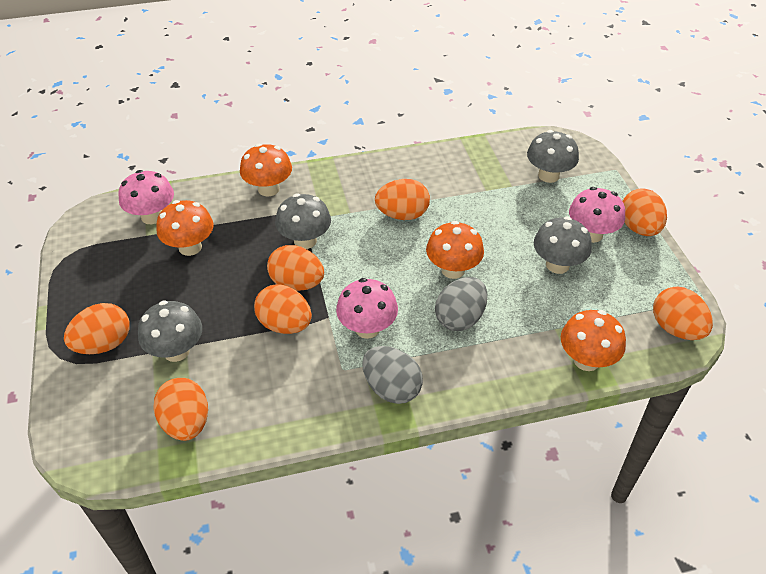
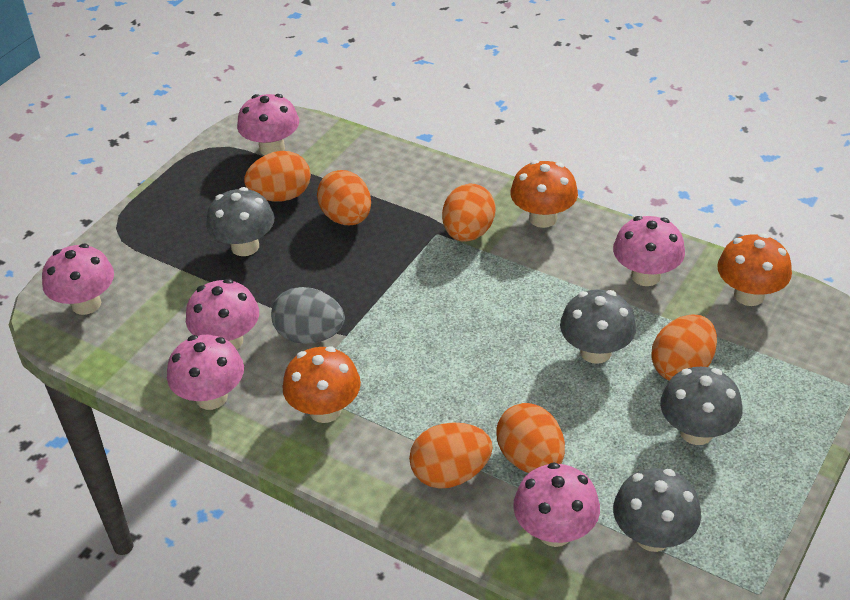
grey egg: 2 -> 1
orange egg: 7 -> 6
orange mushroom: 4 -> 3
pink mushroom: 3 -> 6

